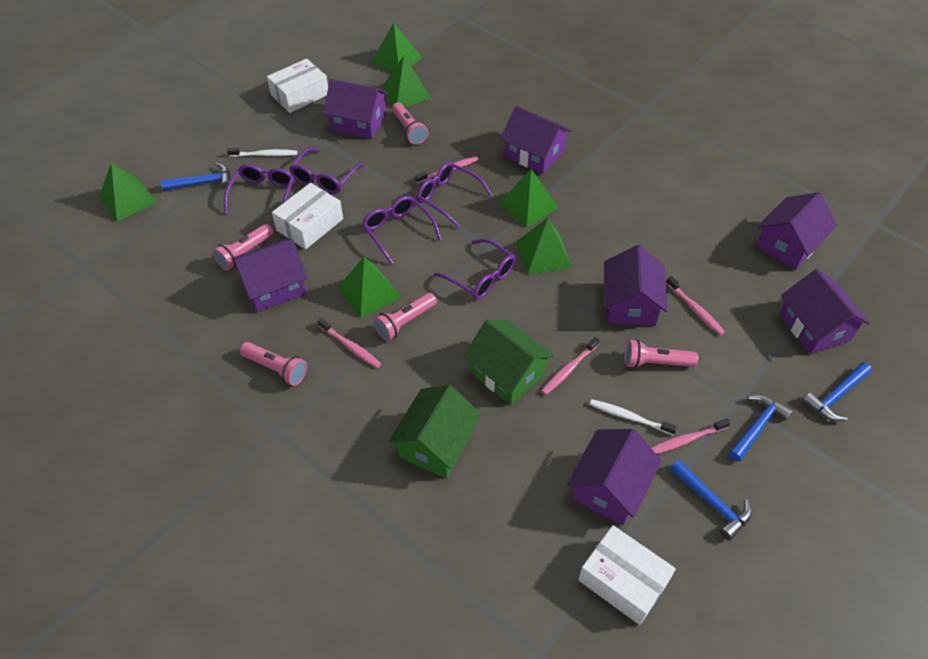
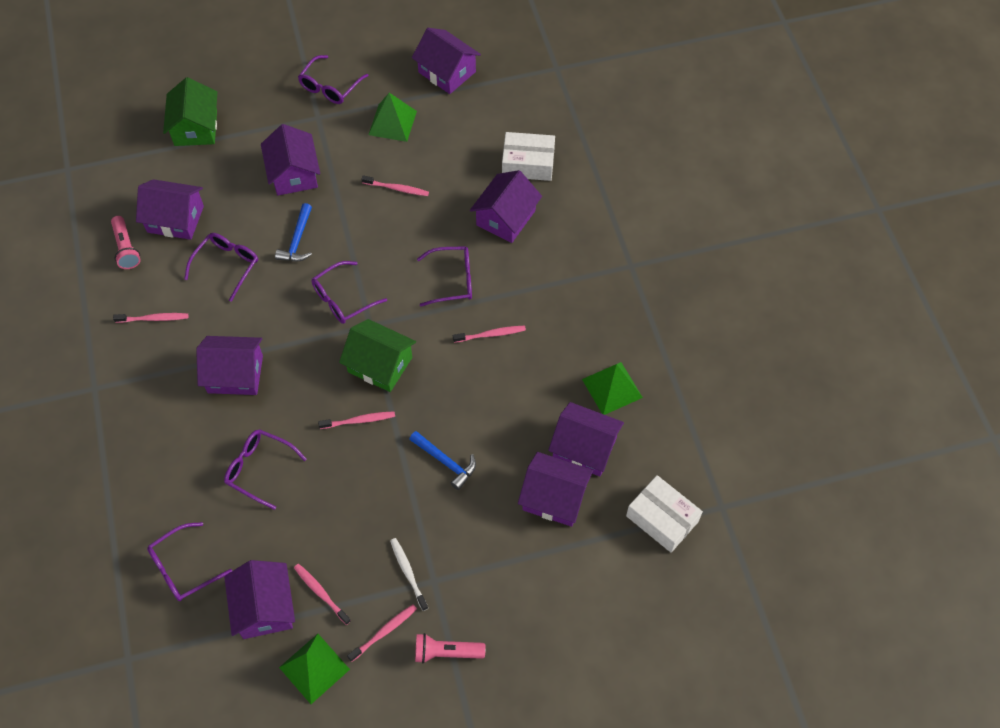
blue hammer: 4 -> 2
green pyramid: 6 -> 3
pink flashlight: 5 -> 2
pink toothbrush: 5 -> 6
purple glasses: 5 -> 6
purple house: 7 -> 8
white box: 3 -> 2
white toothbrush: 2 -> 1

